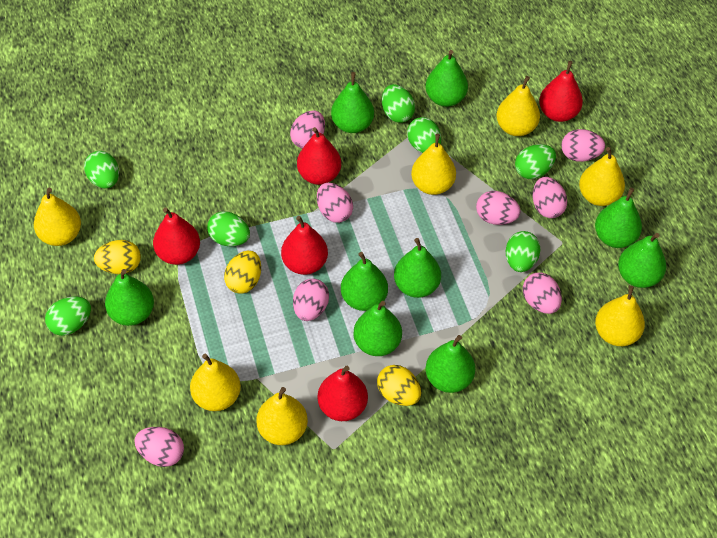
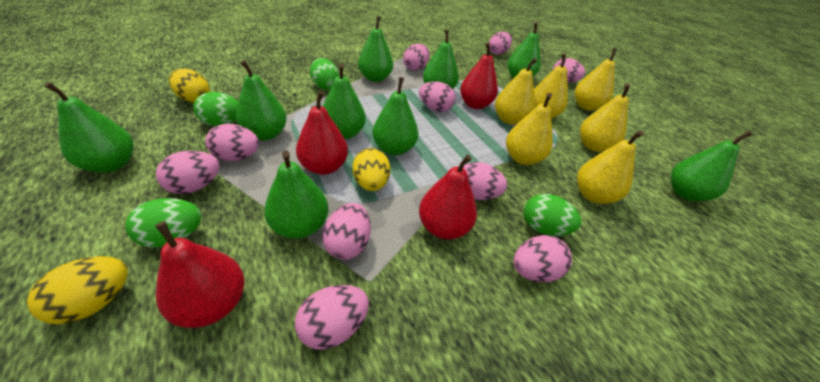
green egg: 7 -> 4
pink egg: 8 -> 10
red pear: 5 -> 4
yellow pear: 7 -> 6

